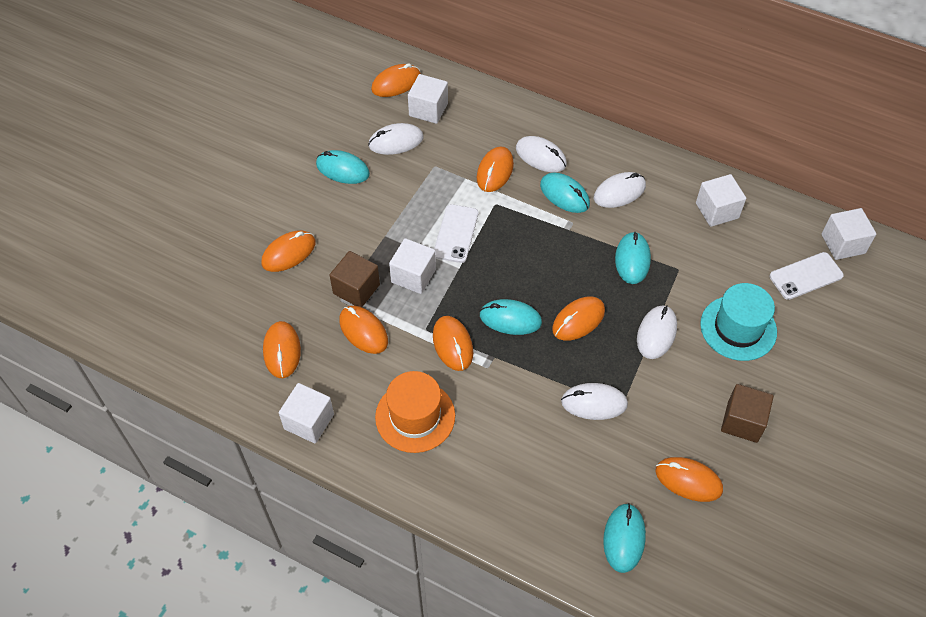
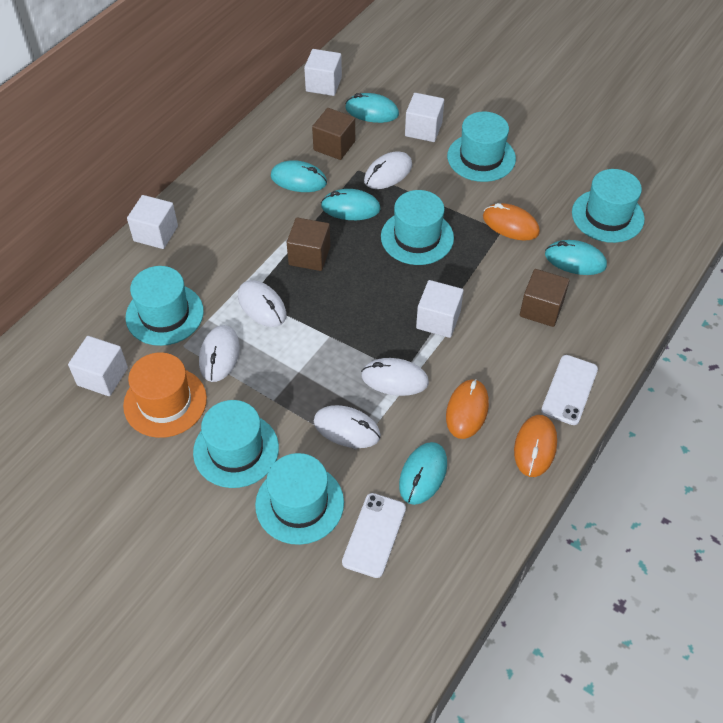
brown cube: 2 -> 3
orange mouse: 8 -> 3
turquoise hat: 1 -> 6

